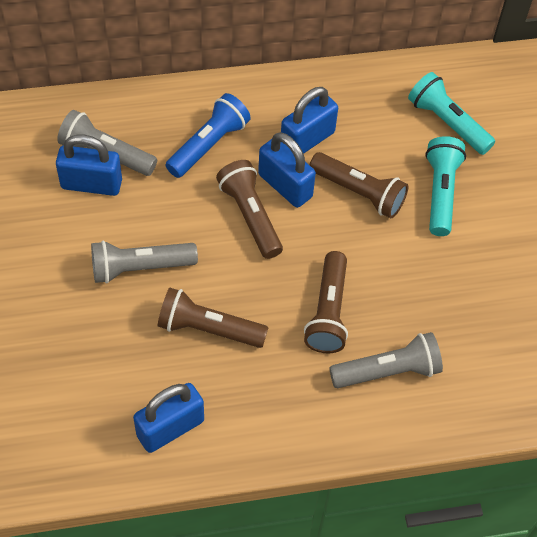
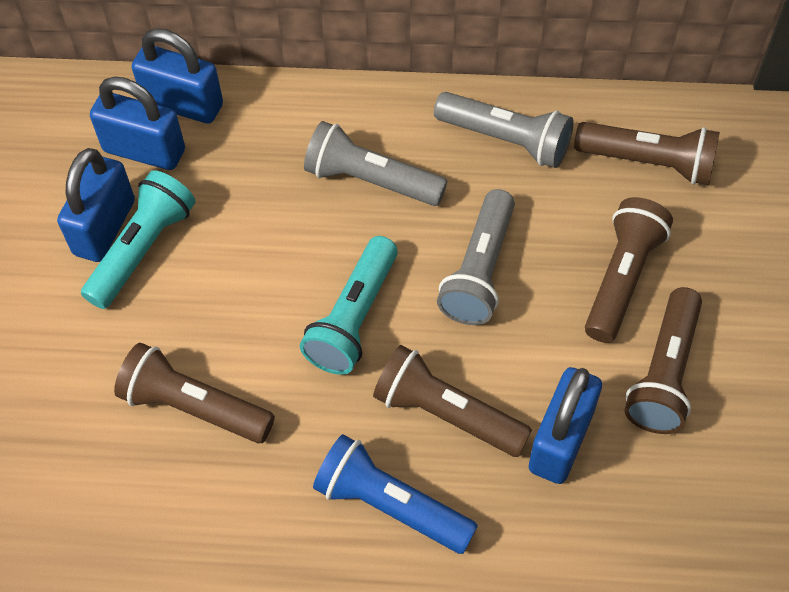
brown flashlight: 4 -> 5

